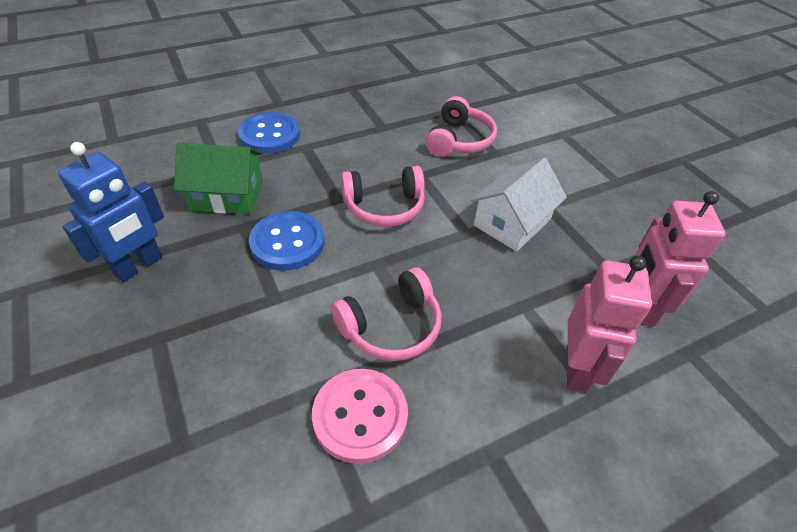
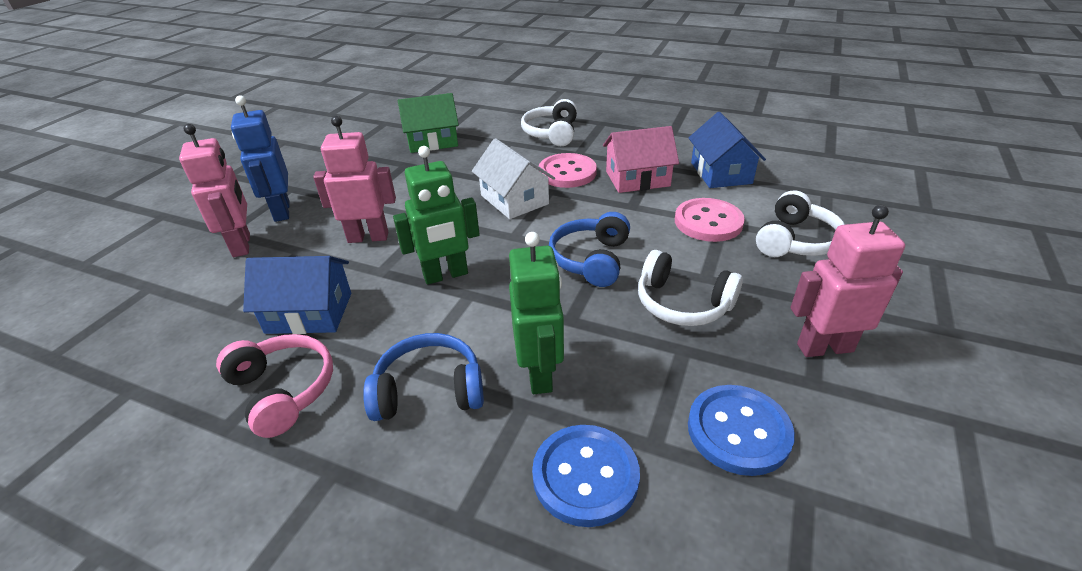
blue headphones: 0 -> 2
blue house: 0 -> 2
green robot: 0 -> 2
pink button: 1 -> 2
pink headphones: 3 -> 1
pink house: 0 -> 1
pink robot: 2 -> 3
white headphones: 0 -> 3

